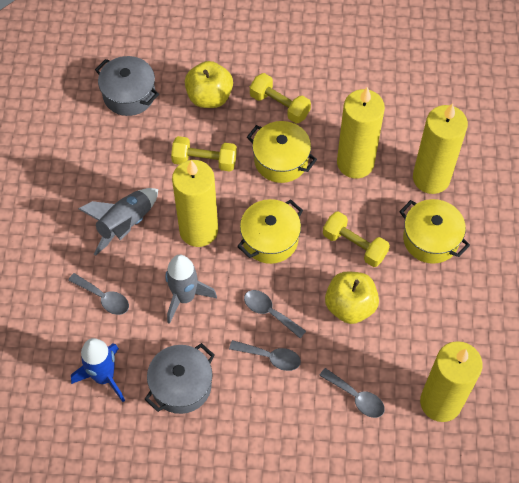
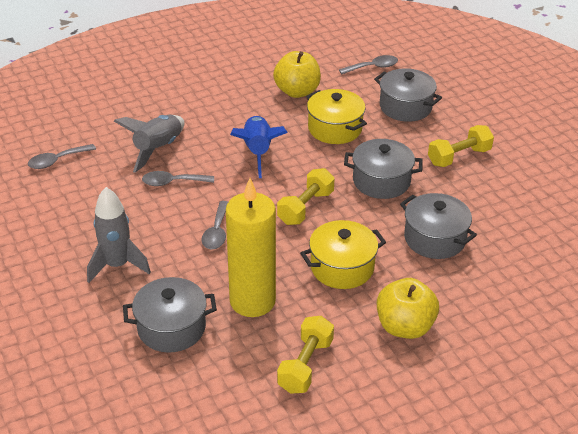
grey pot: 2 -> 4
yellow candle: 4 -> 1
yellow pot: 3 -> 2

